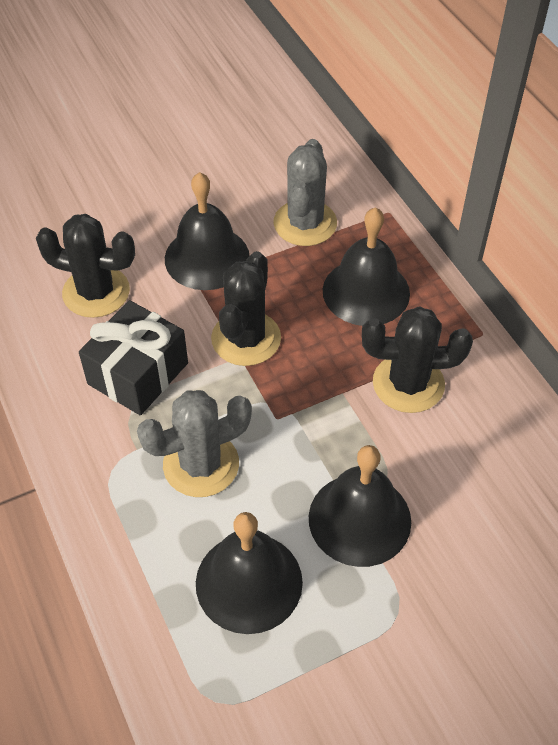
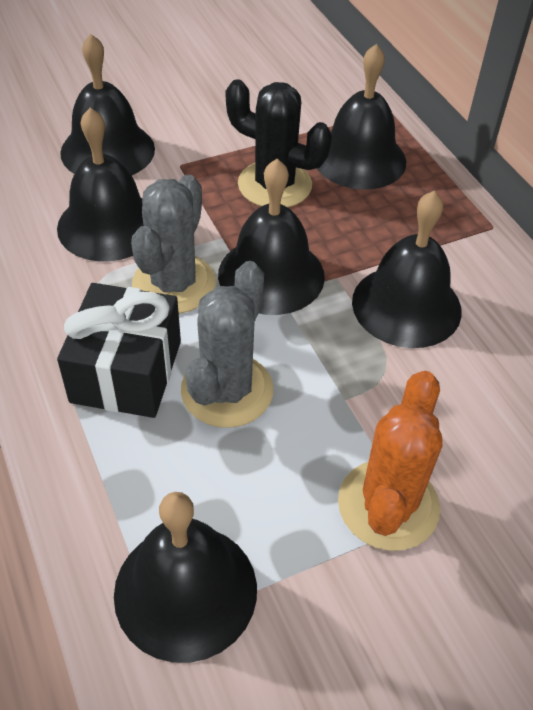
black bell: 4 -> 6
black cactus: 3 -> 1
orange cactus: 0 -> 1

